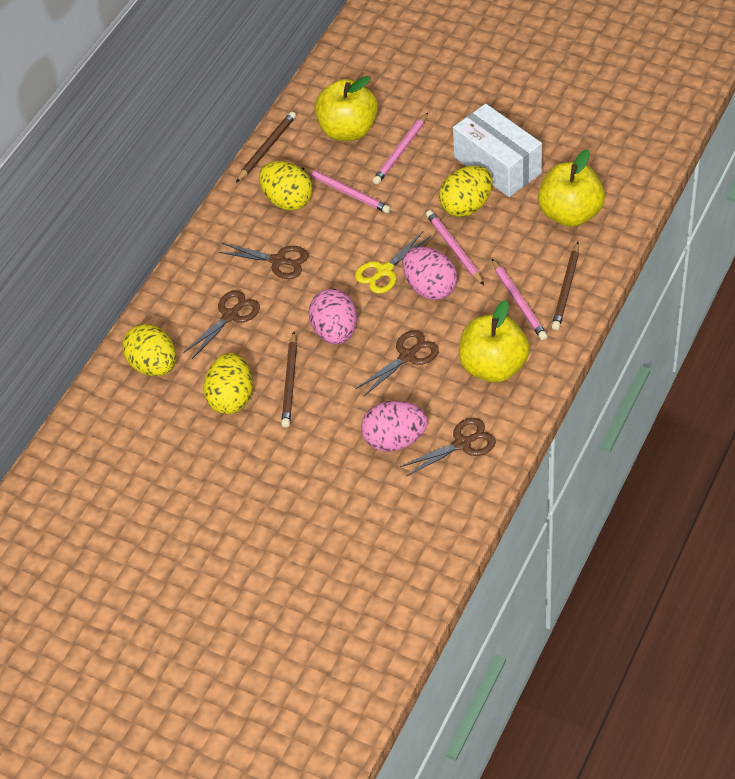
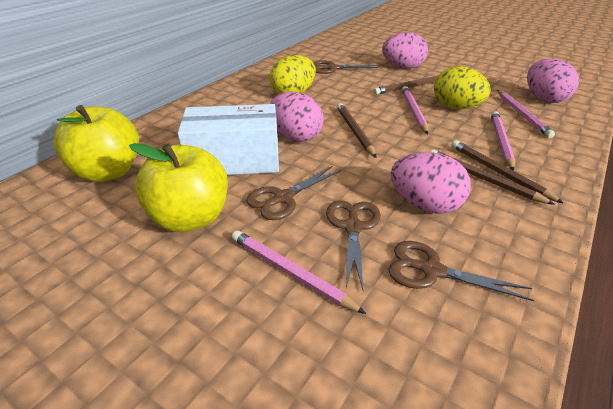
brown pencil: 3 -> 4
pink egg: 3 -> 4
yellow apple: 3 -> 2
yellow egg: 4 -> 2
yellow scissors: 1 -> 0

